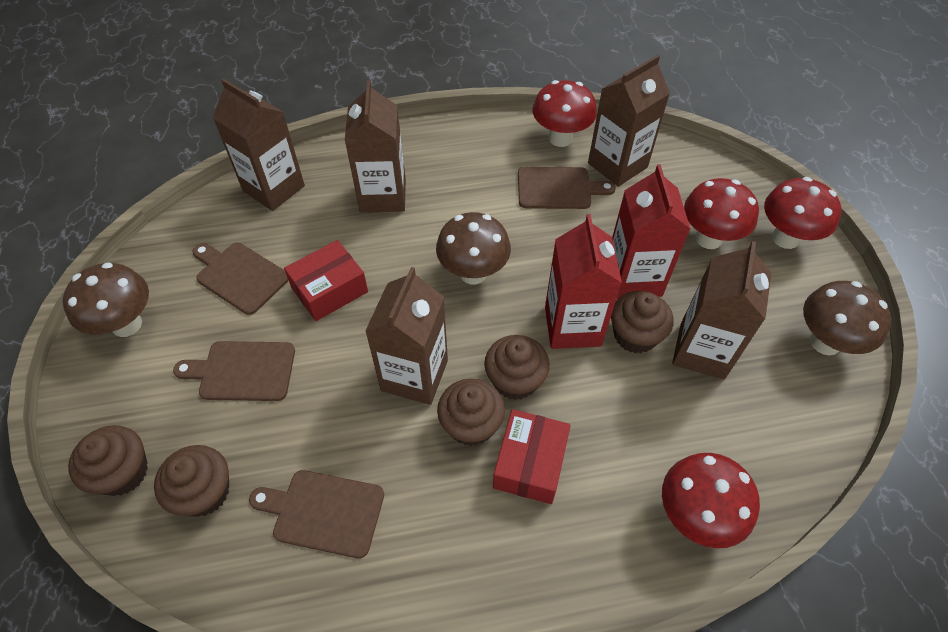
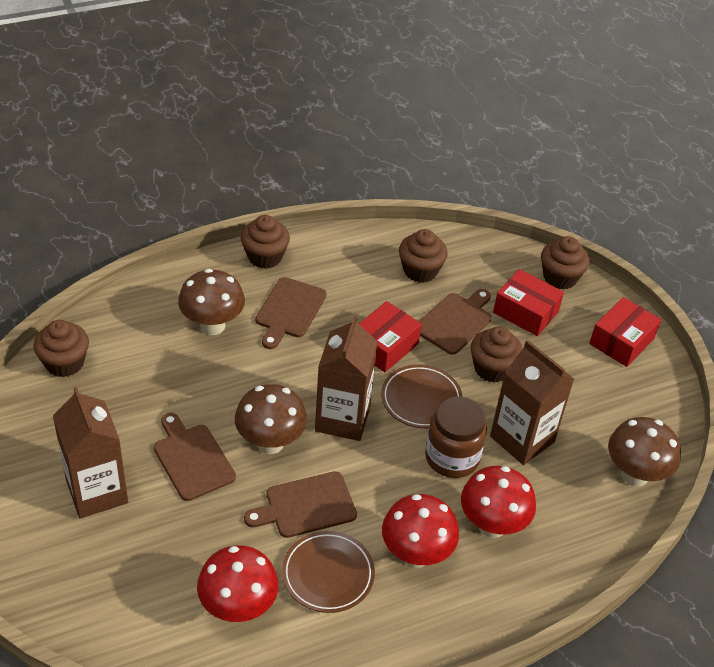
brown carton: 5 -> 3
brown jar: 0 -> 1
brown plate: 0 -> 2
red box: 2 -> 3
red carton: 2 -> 0
red mushroom: 4 -> 3

